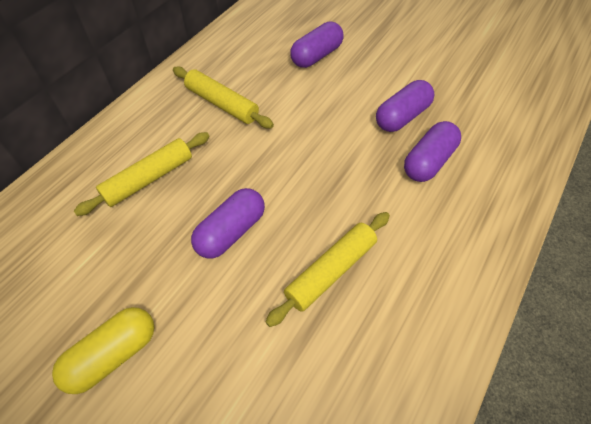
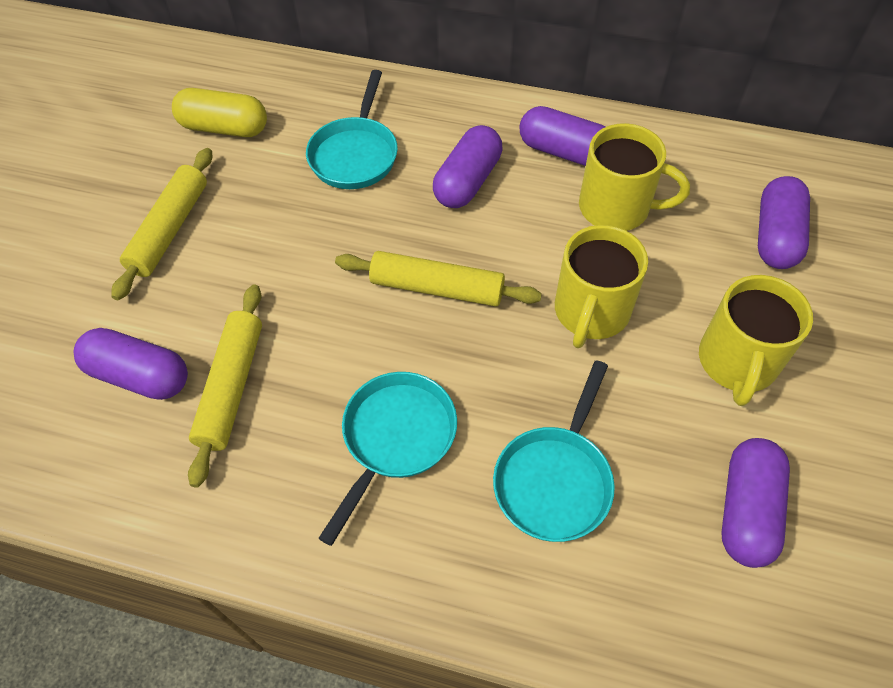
purple capsule: 4 -> 5
turquoise pan: 0 -> 3
yellow mug: 0 -> 3

